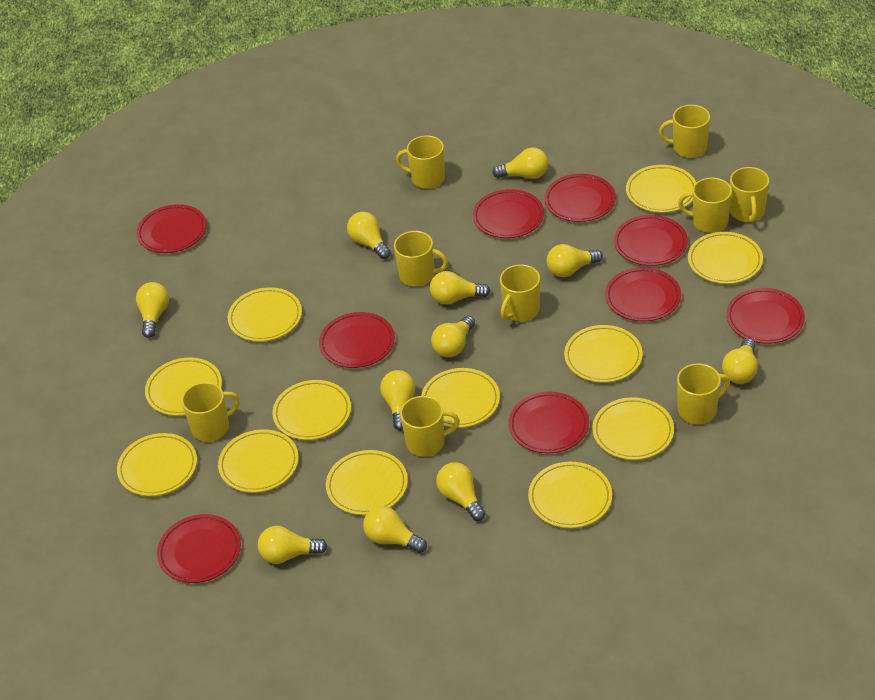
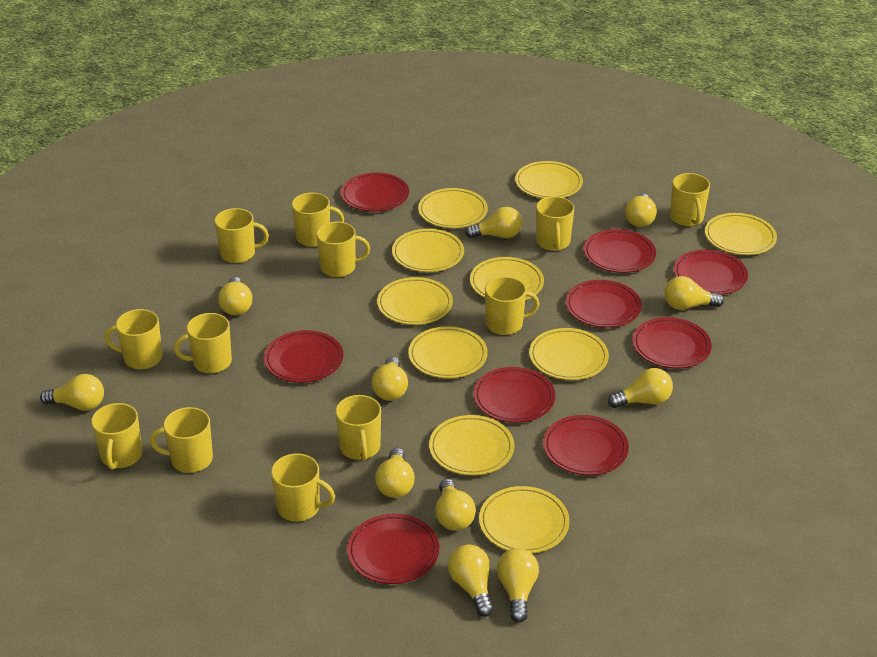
yellow mug: 9 -> 12
yellow plate: 12 -> 10

